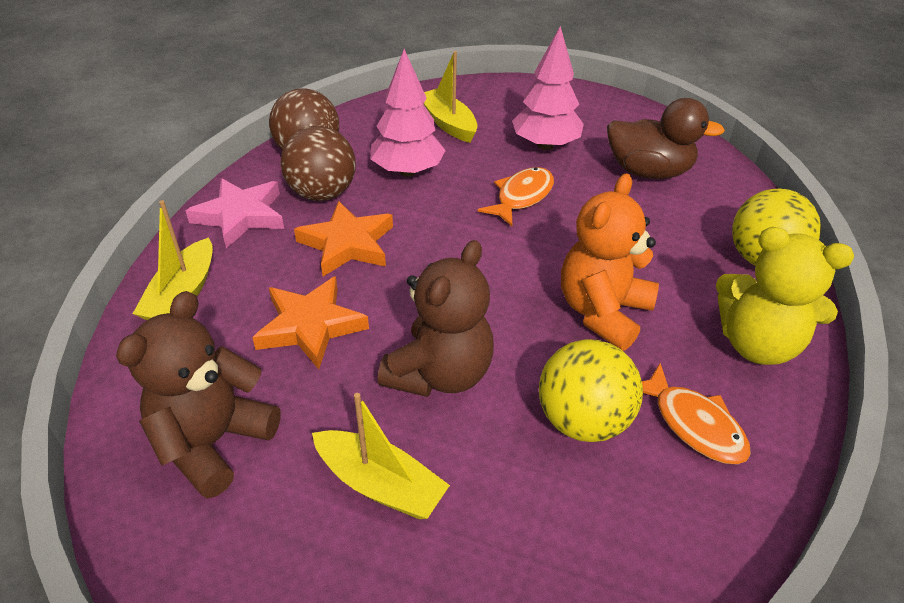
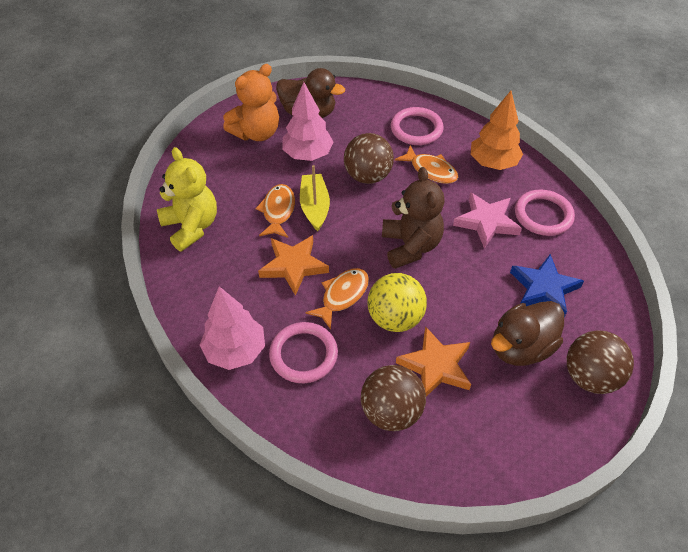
blue star: 0 -> 1
brown ball: 2 -> 3
brown duck: 1 -> 2
brown teddy bear: 2 -> 1
orange fish: 2 -> 3
orange tree: 0 -> 1
pink ring: 0 -> 3
yellow ball: 2 -> 1
yellow boat: 3 -> 1

